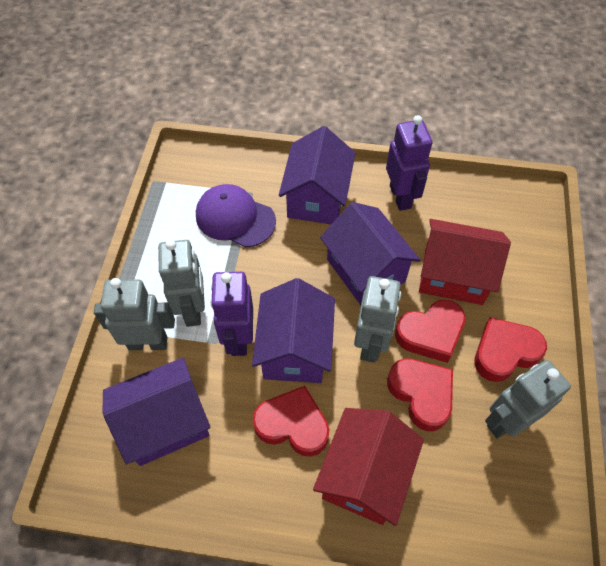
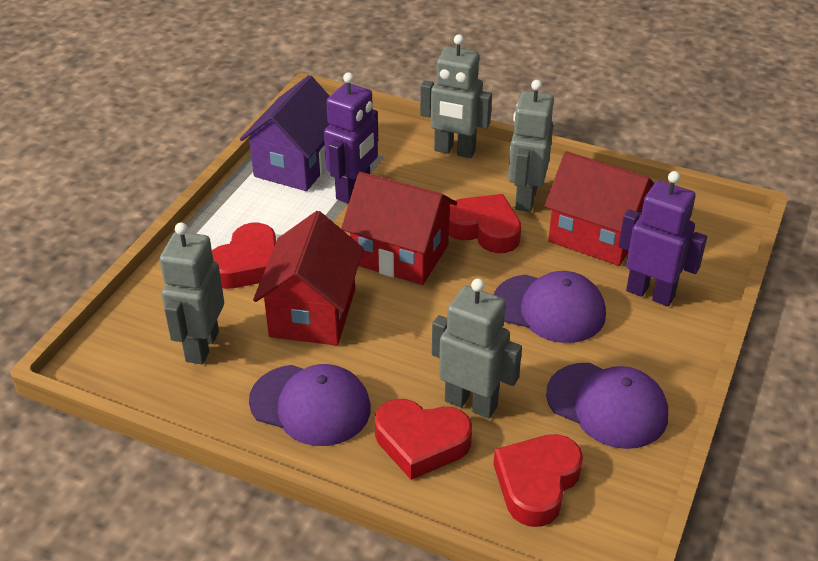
purple cap: 1 -> 3
purple house: 4 -> 1
red house: 2 -> 3

